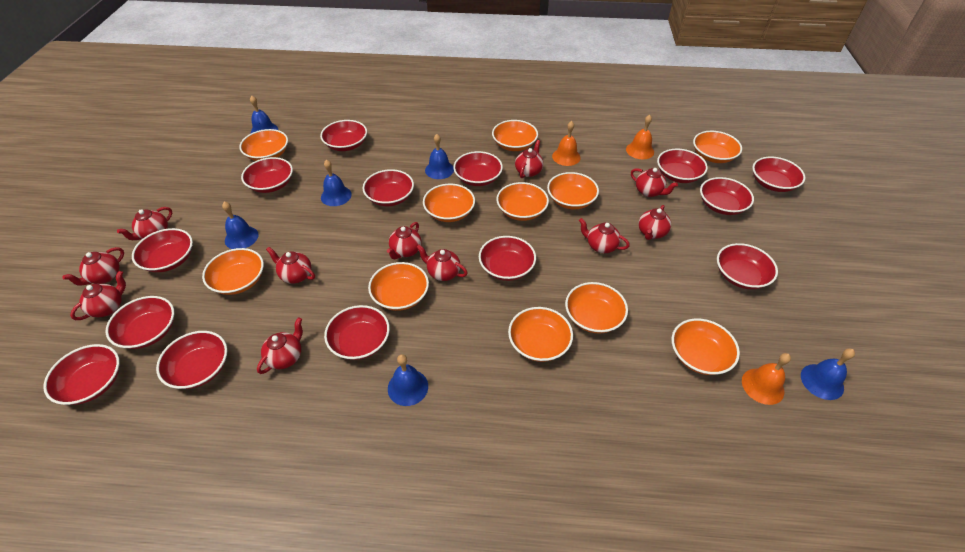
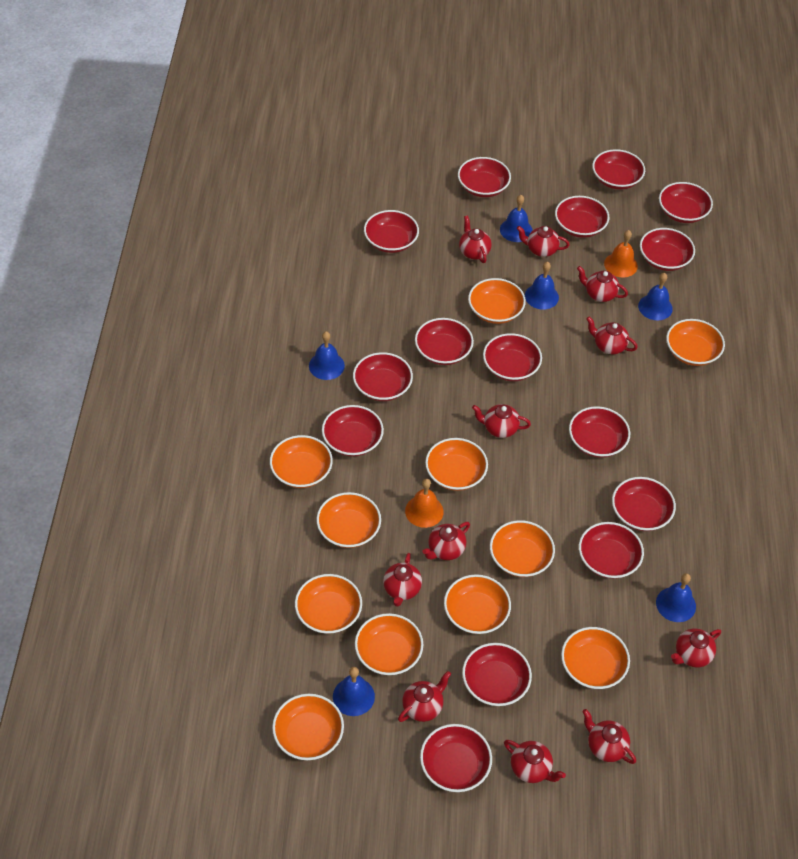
orange bell: 3 -> 2
red bowl: 14 -> 15

